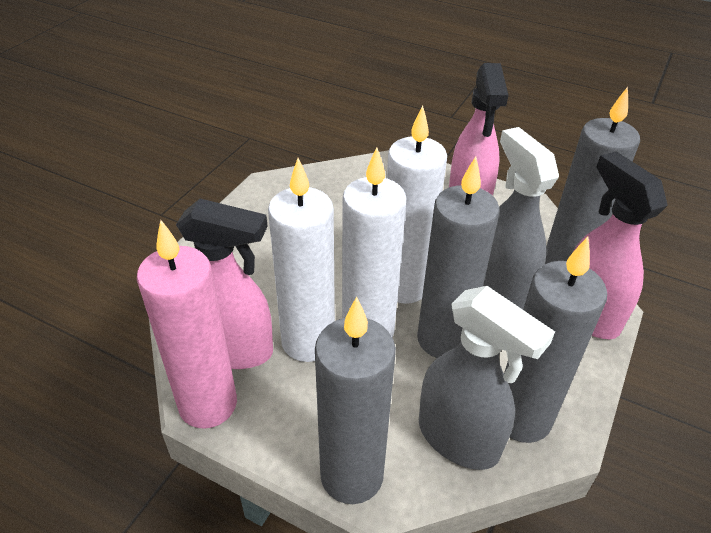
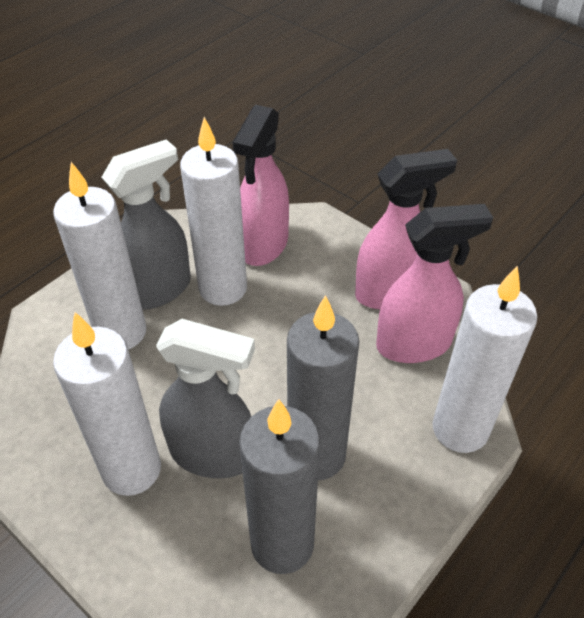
grey candle: 4 -> 2
pink candle: 1 -> 0
white candle: 3 -> 4

